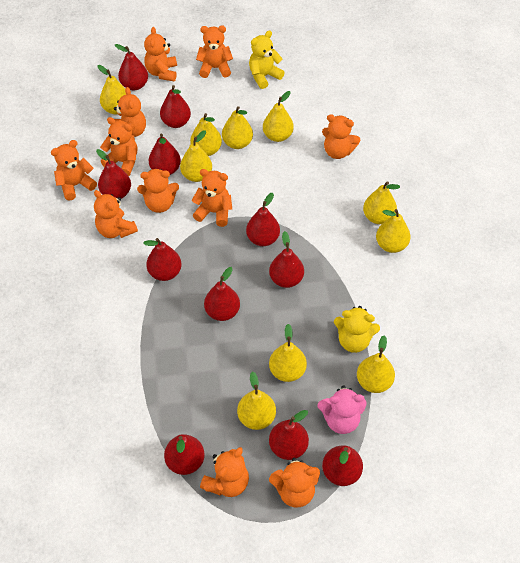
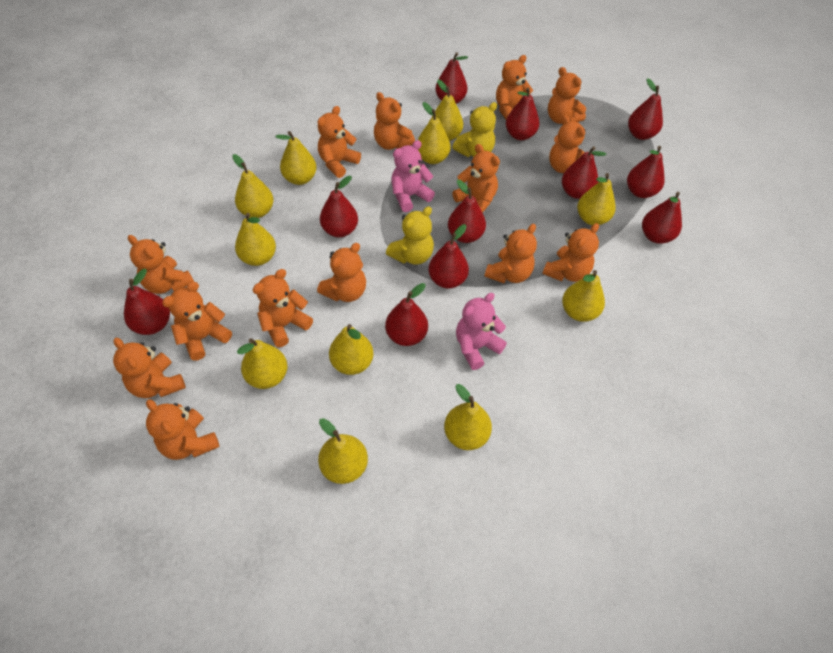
orange teddy bear: 11 -> 14
pink teddy bear: 1 -> 2
yellow pear: 10 -> 11

